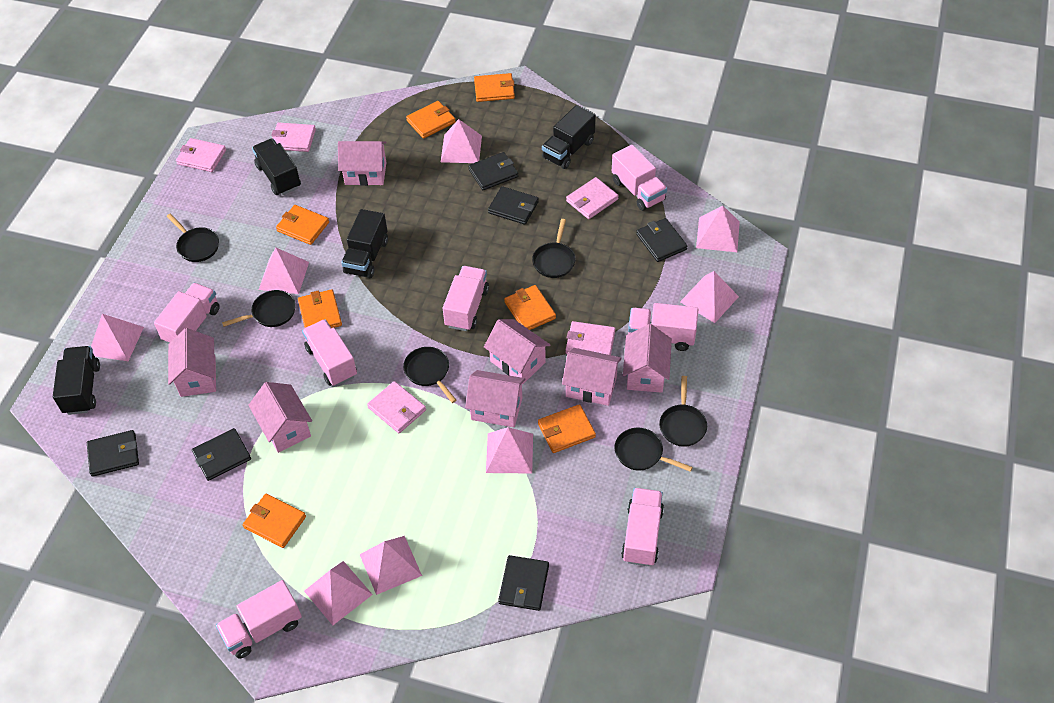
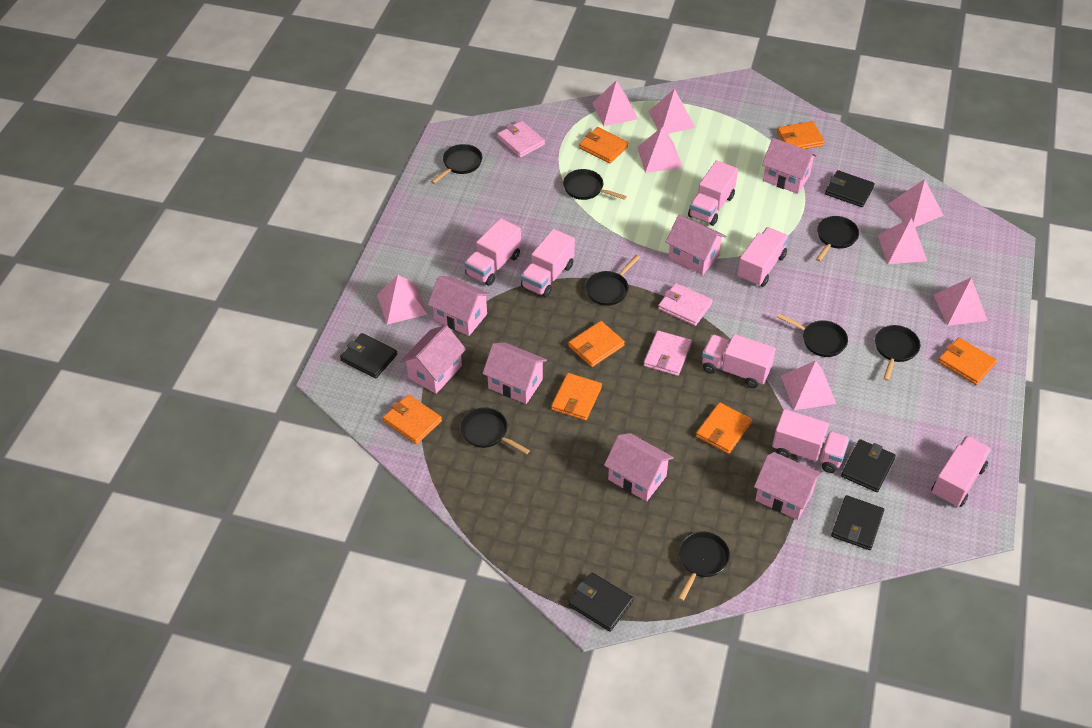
black pan: 6 -> 8
black truck: 4 -> 0
black wallet: 6 -> 5
pink wallet: 5 -> 3

